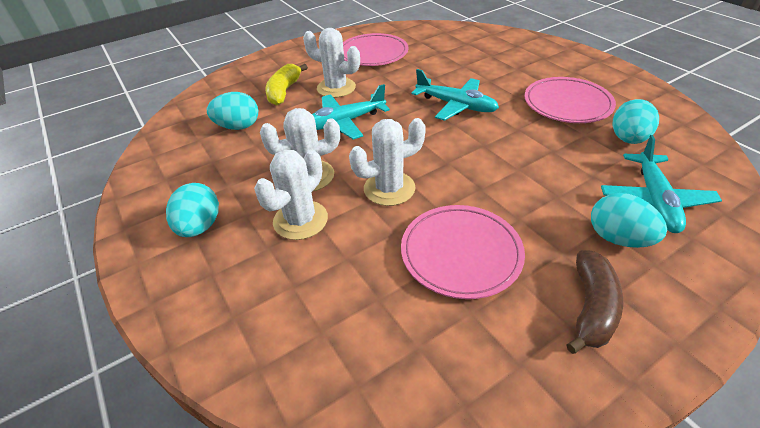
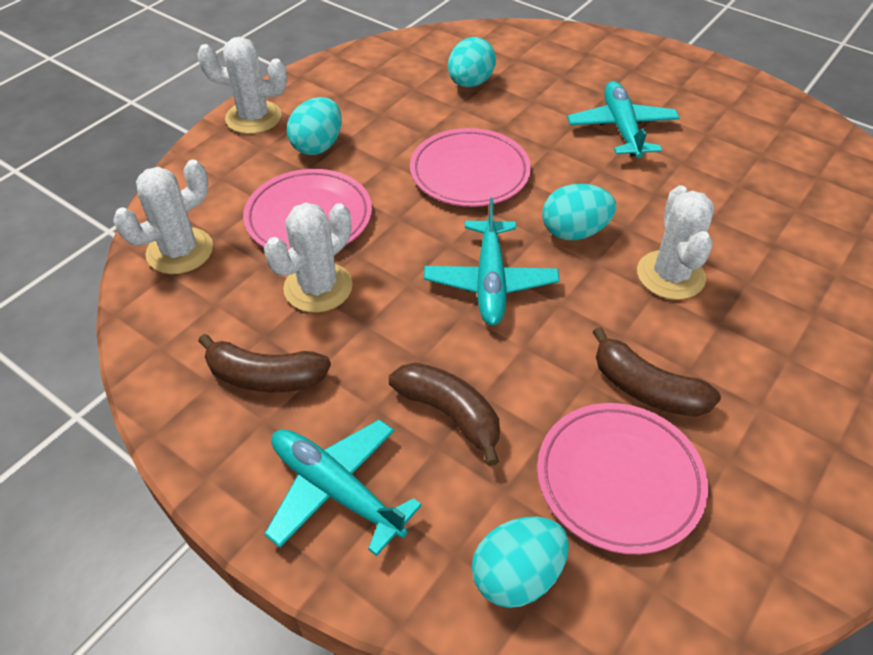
brown banana: 1 -> 3
yellow banana: 1 -> 0

